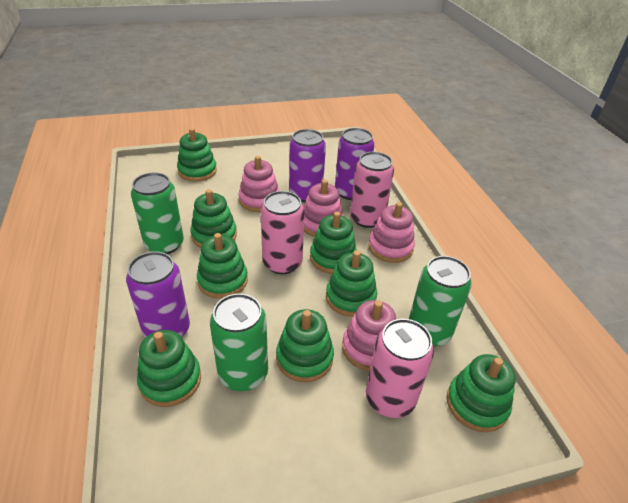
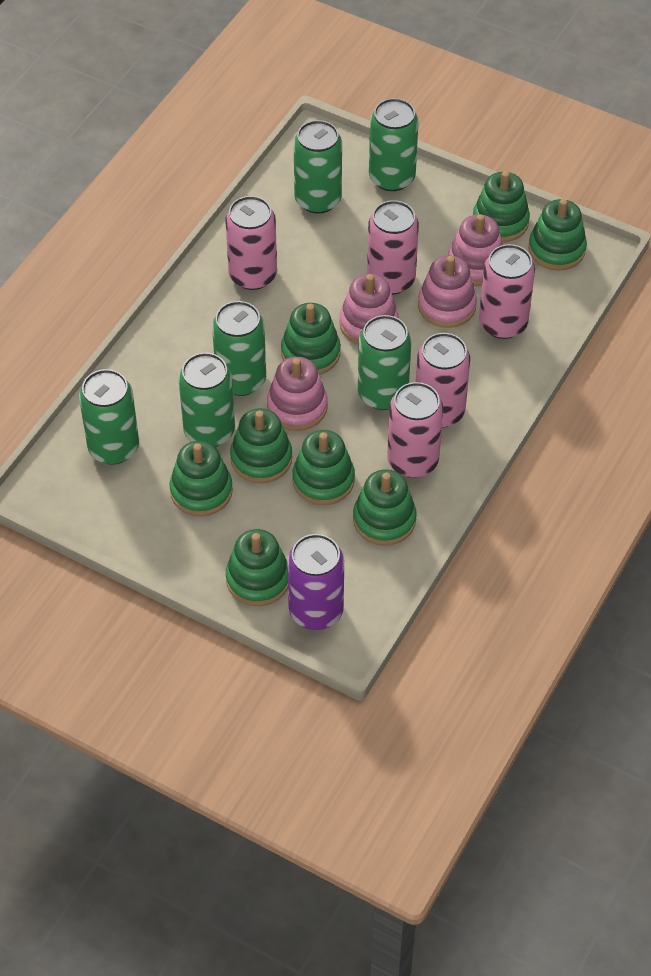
green can: 3 -> 6
pink can: 3 -> 5
purple can: 3 -> 1

